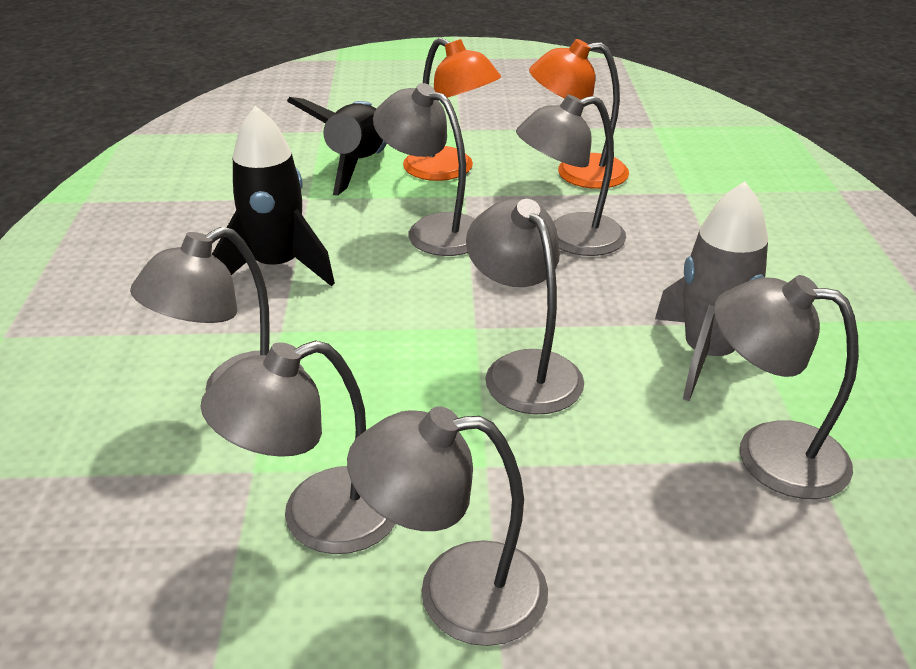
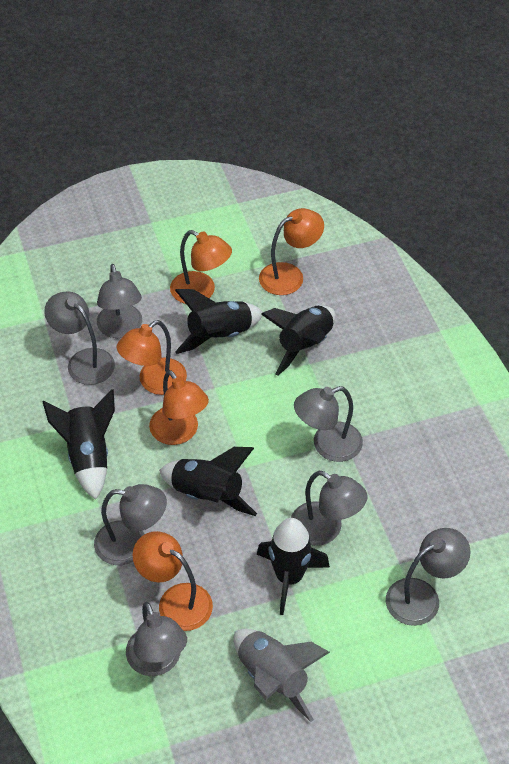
black rocket: 2 -> 5
orange lamp: 2 -> 5

